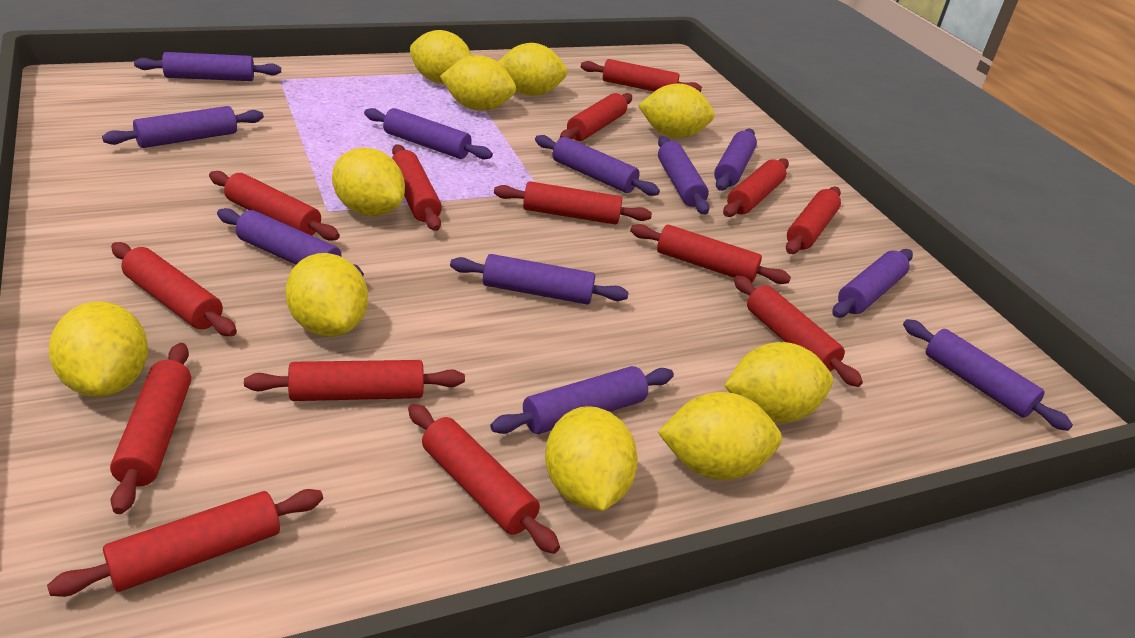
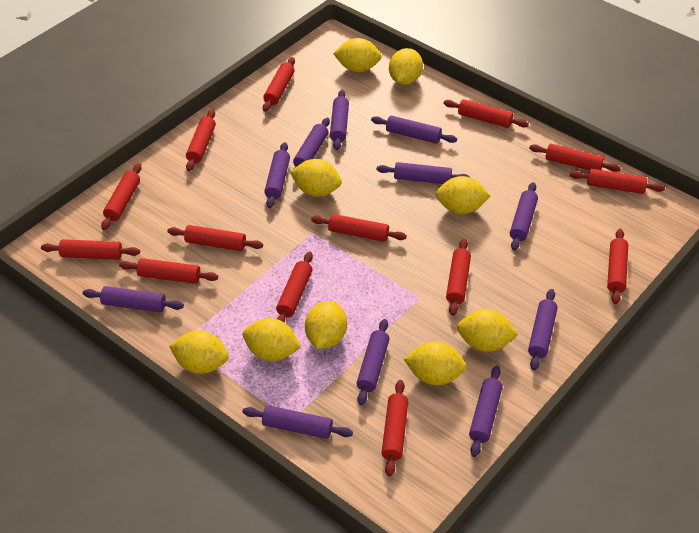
yellow lemon: 10 -> 9

